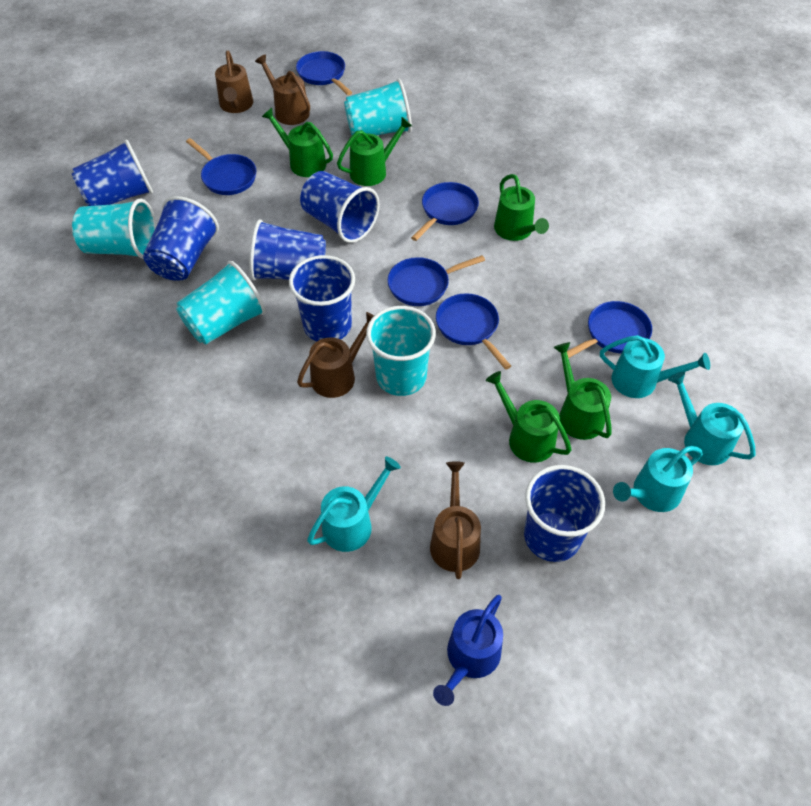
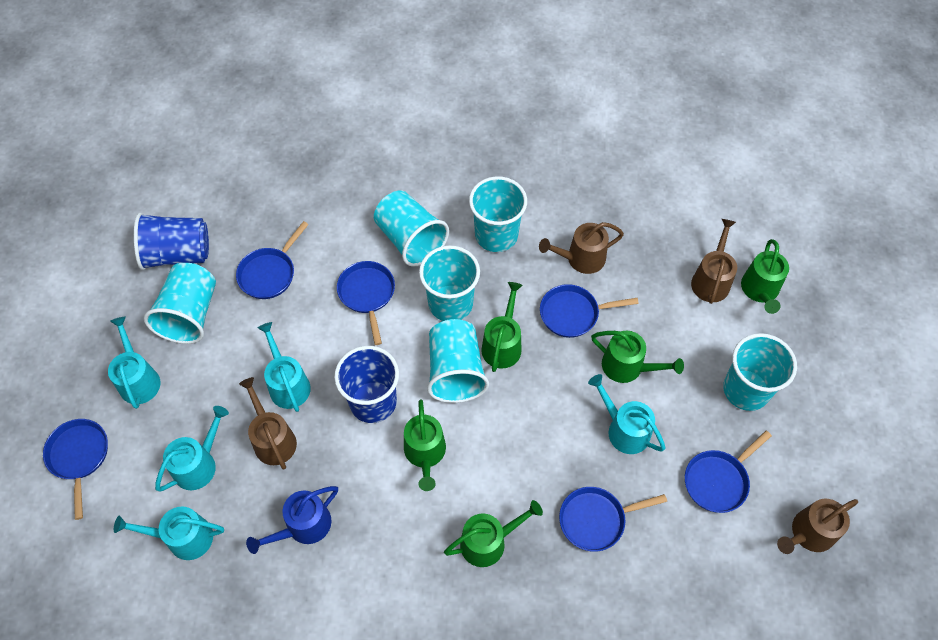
blue cup: 6 -> 2
turquoise cup: 4 -> 6
turquoise watering can: 4 -> 5

